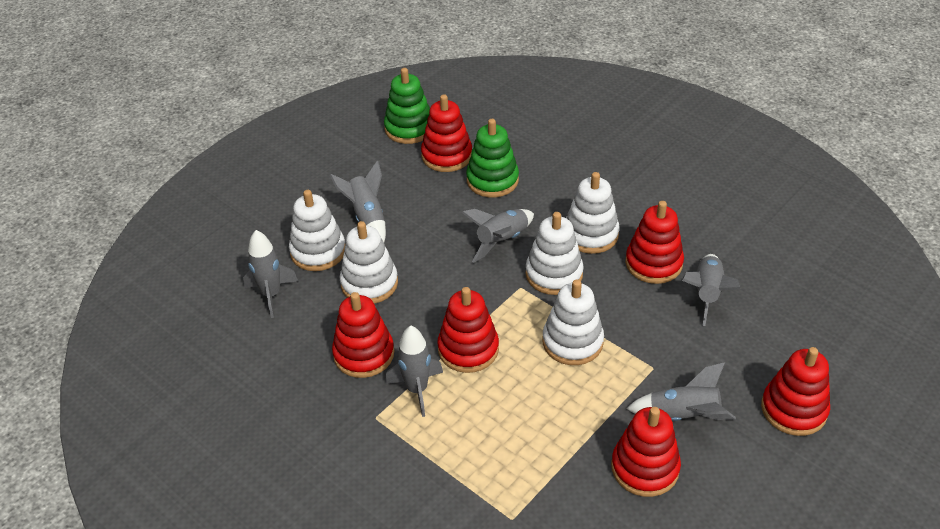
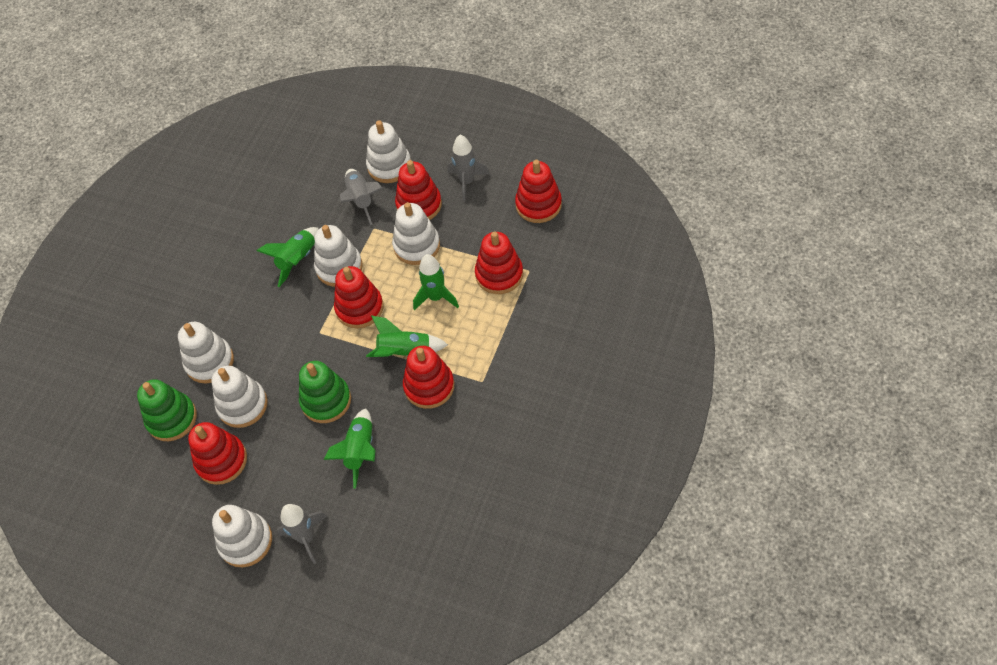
green rocket: 0 -> 4
grey rocket: 6 -> 3
white stacking toy: 5 -> 6

